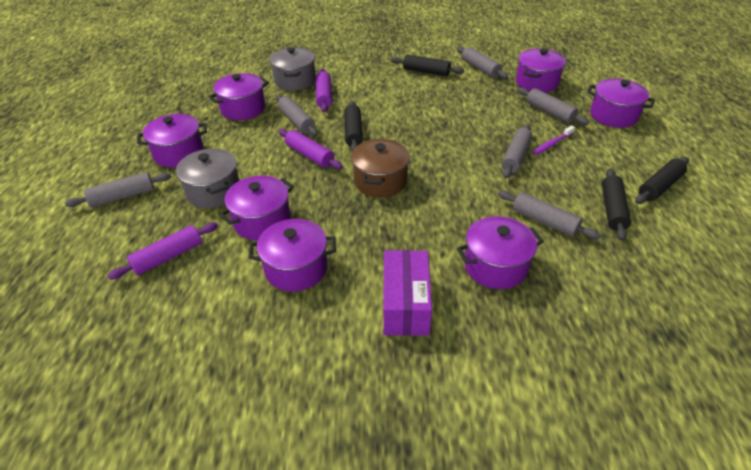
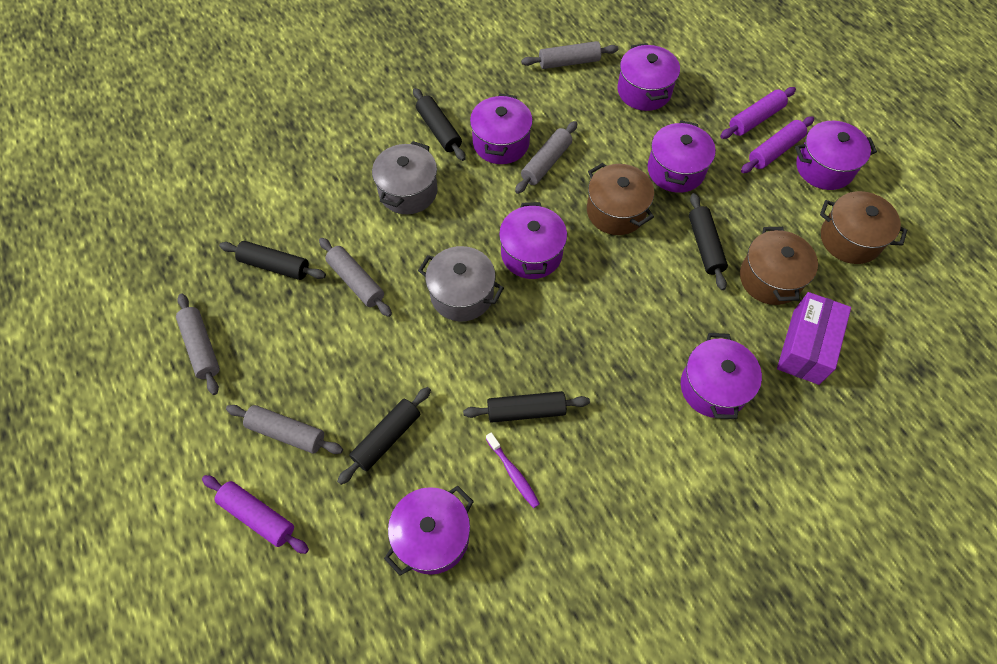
black rolling pin: 4 -> 5
brown pot: 1 -> 3
grey rolling pin: 6 -> 5

